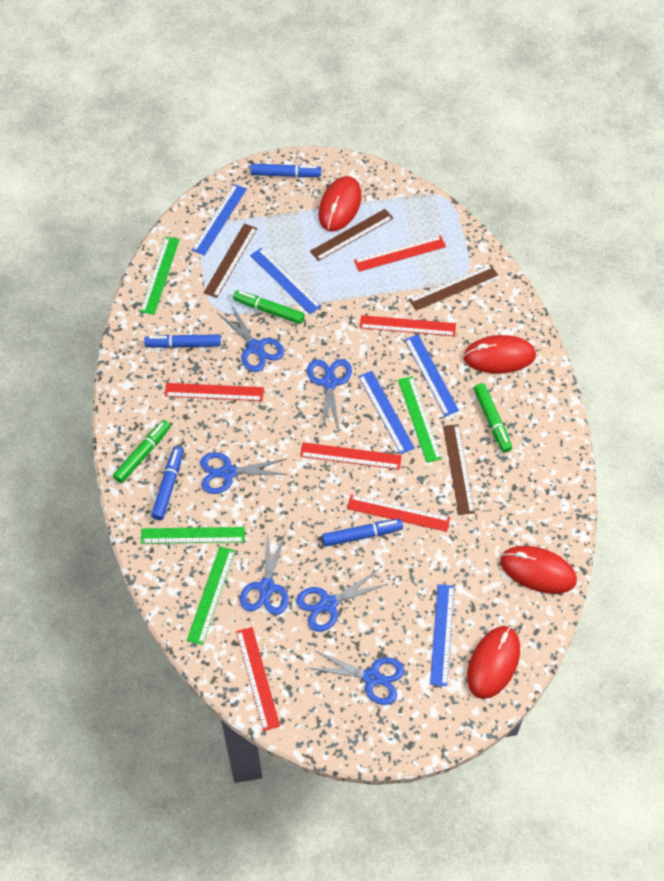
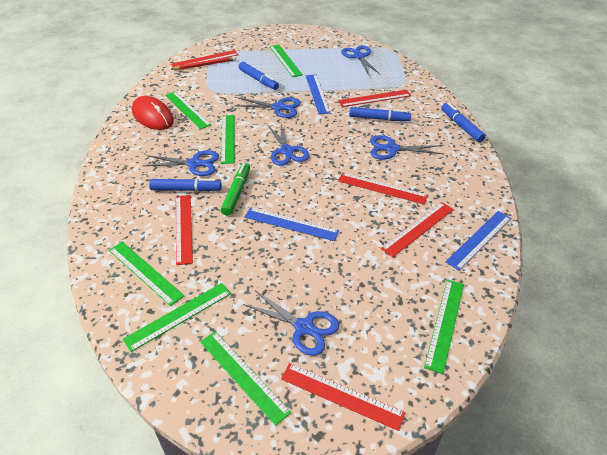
blue ruler: 5 -> 3
brown ruler: 4 -> 0
green marker: 3 -> 1
green ruler: 4 -> 7
red mouse: 4 -> 1
red pencil: 0 -> 1

